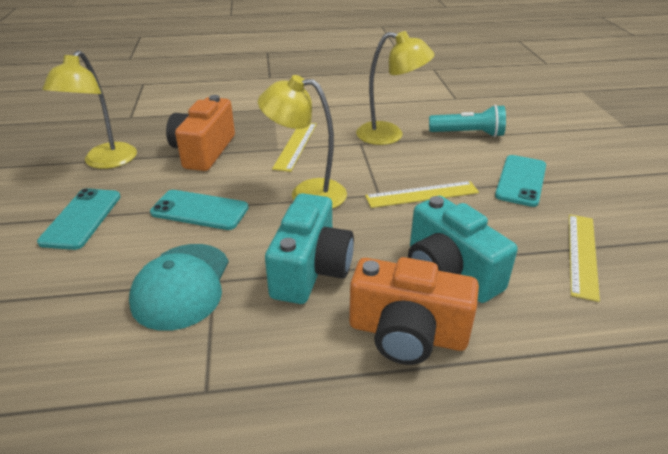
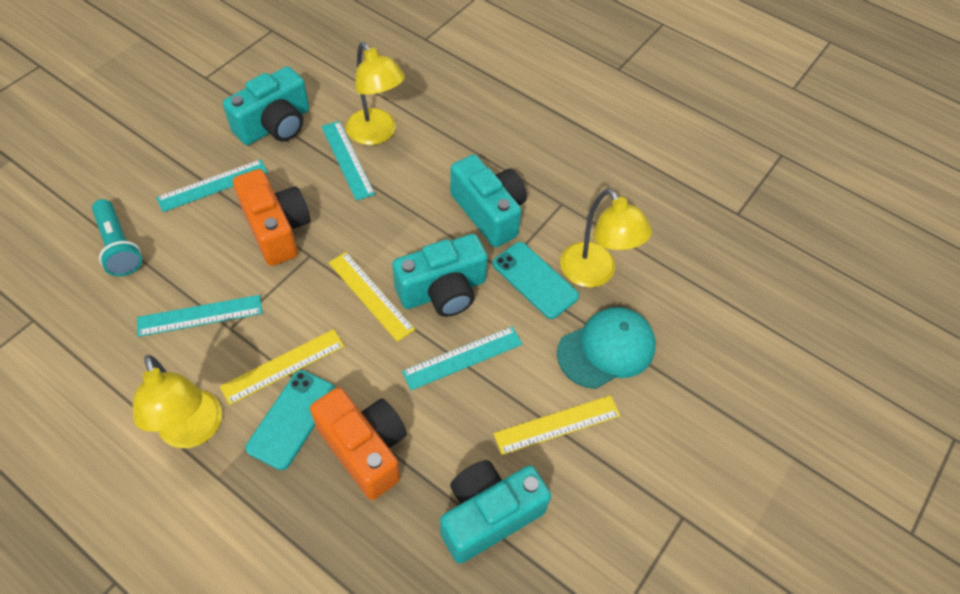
turquoise camera: 2 -> 4
turquoise phone: 3 -> 2
turquoise ruler: 0 -> 4

